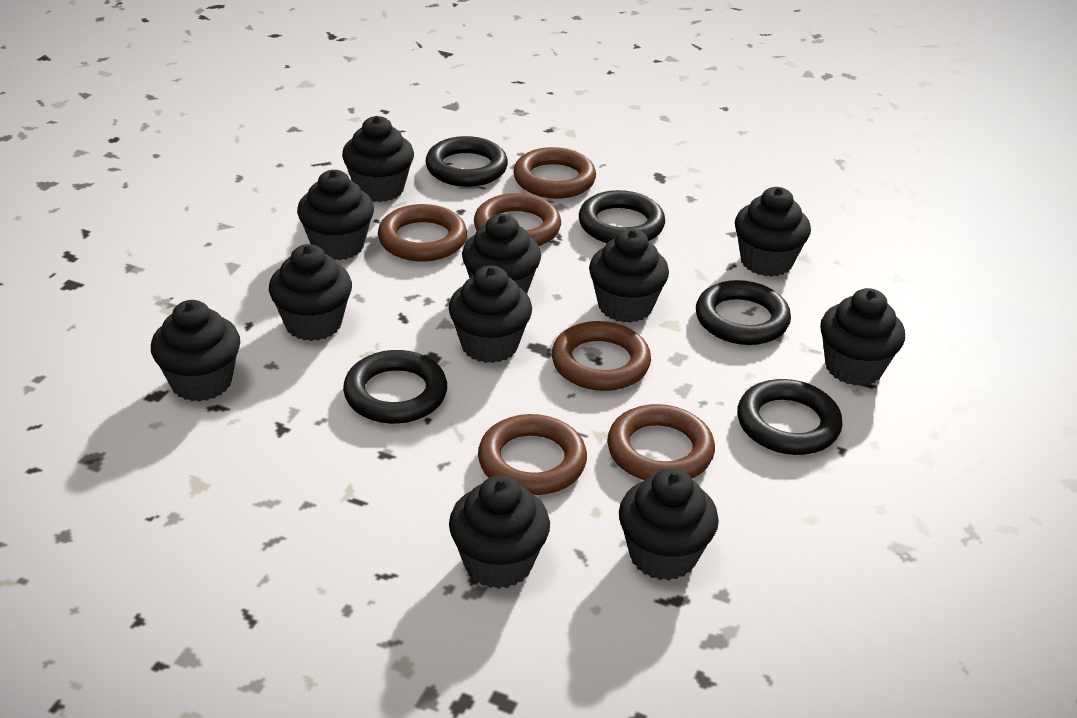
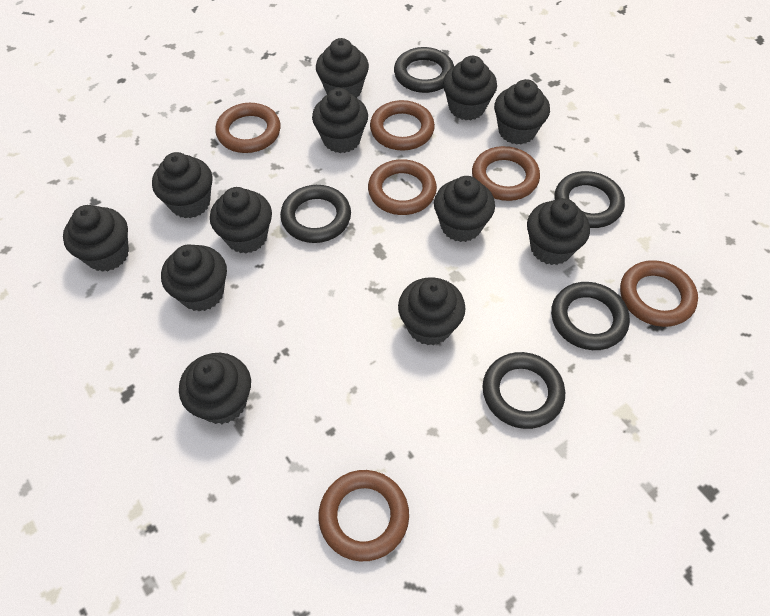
black cupcake: 11 -> 12

